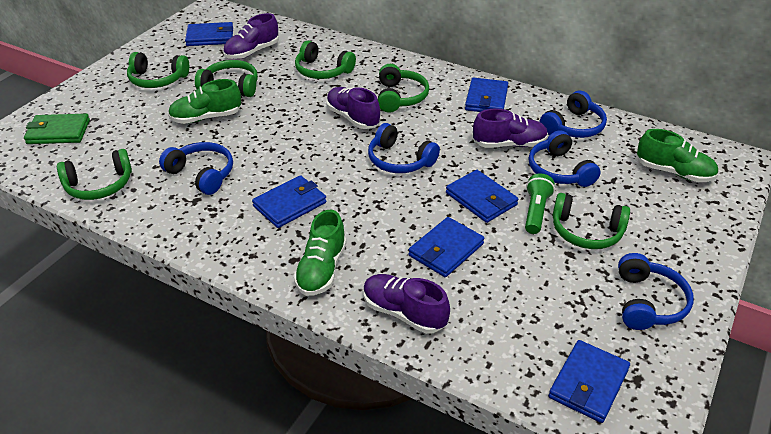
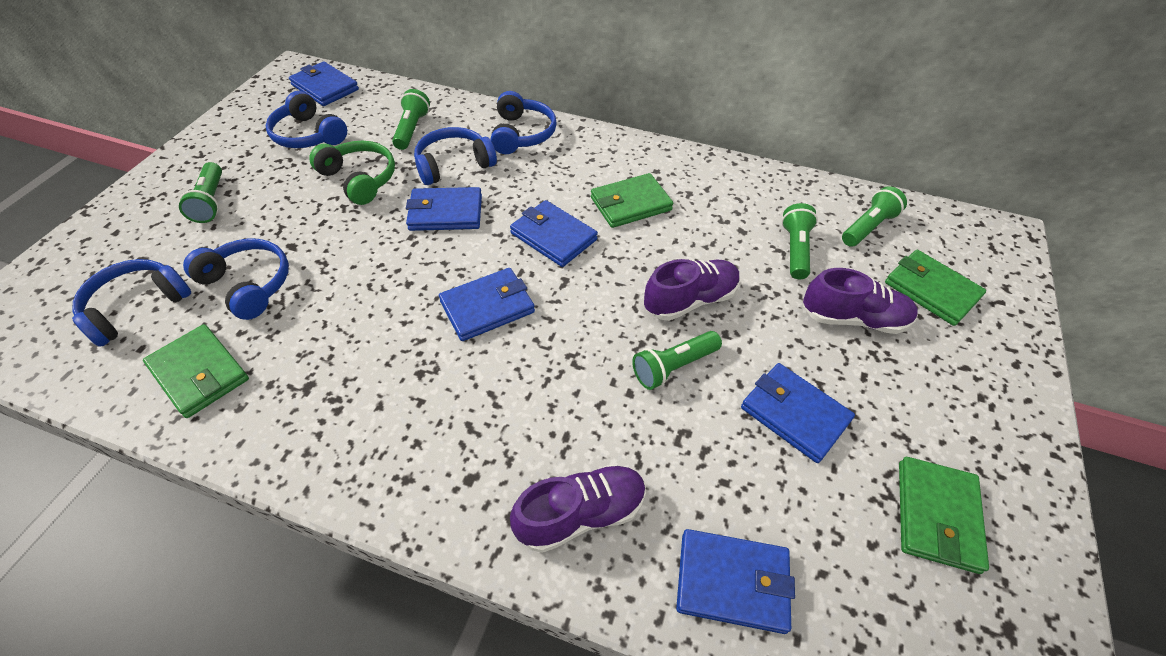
green flashlight: 1 -> 5
green headphones: 6 -> 1
green shoe: 3 -> 0
green wallet: 1 -> 4
purple shoe: 4 -> 3

